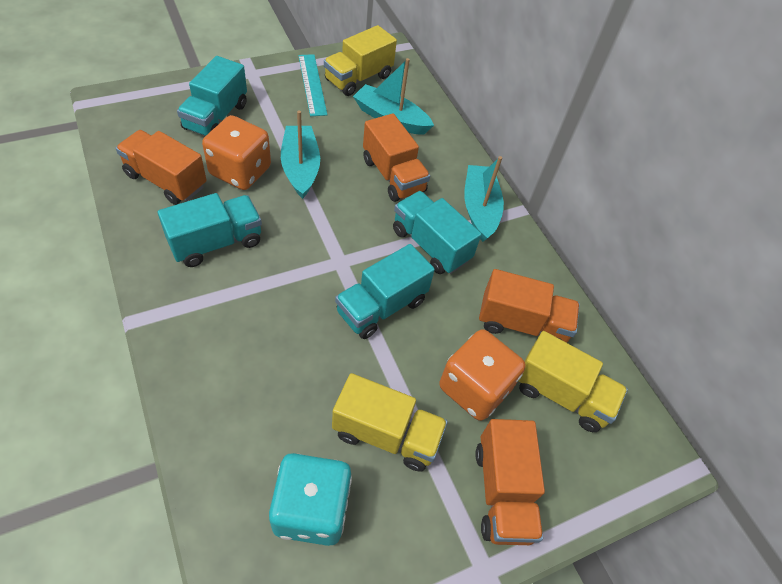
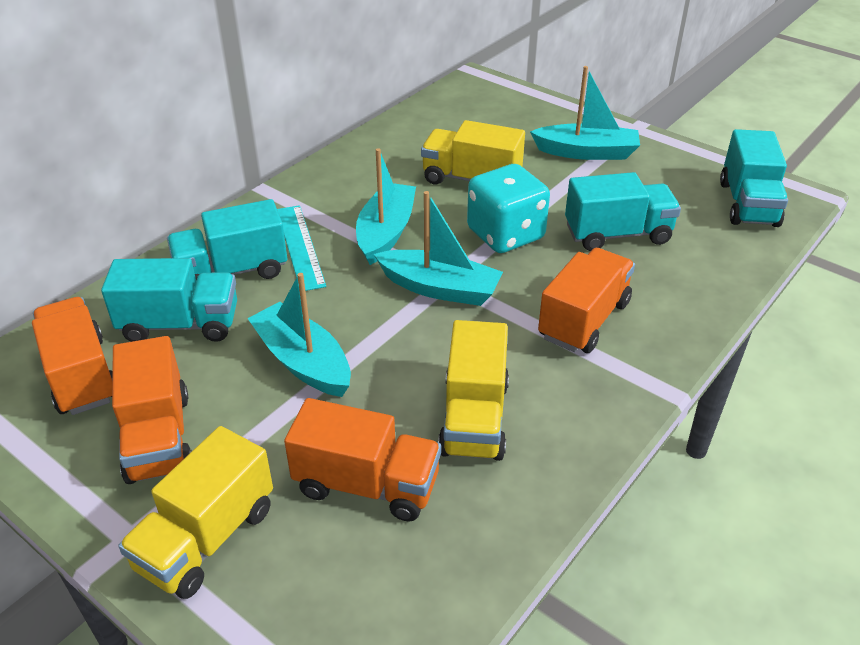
orange dice: 2 -> 0
turquoise boat: 3 -> 4

